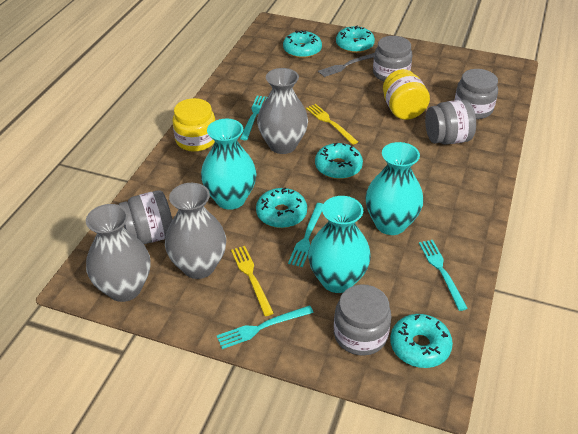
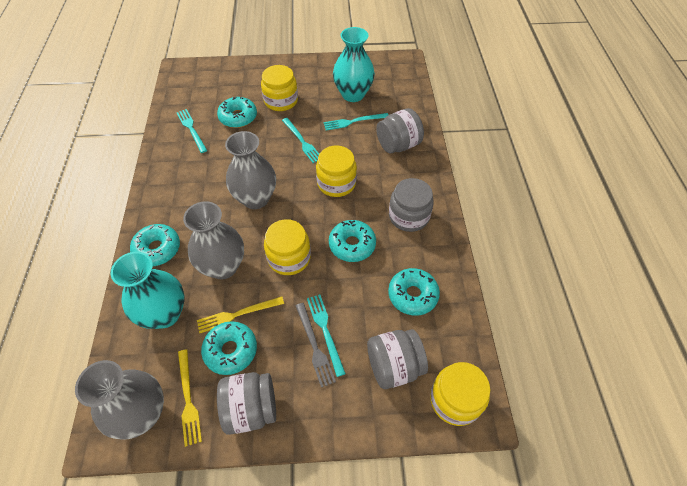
grey jar: 5 -> 4
turquoise vase: 3 -> 2
yellow jar: 2 -> 4

